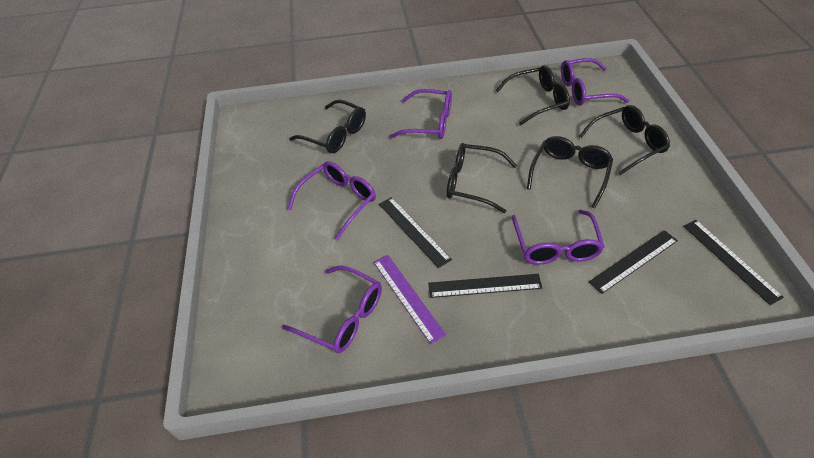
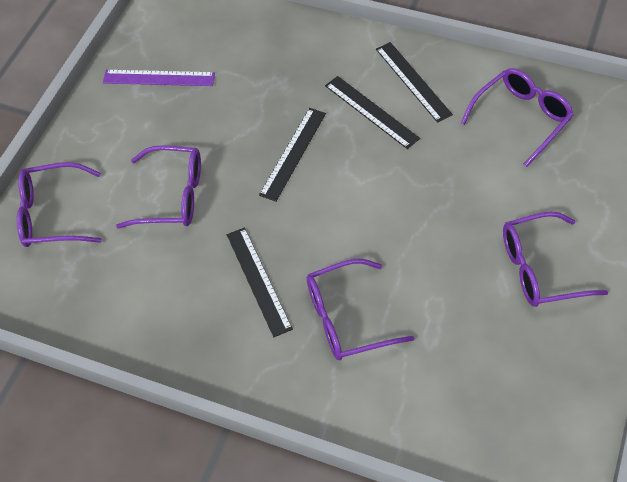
black glasses: 5 -> 0

